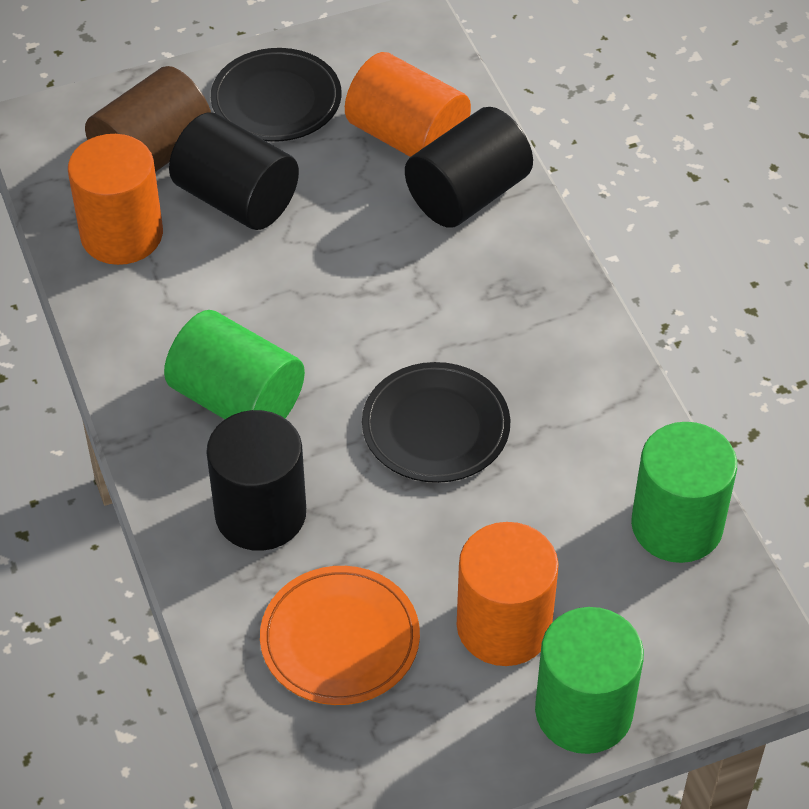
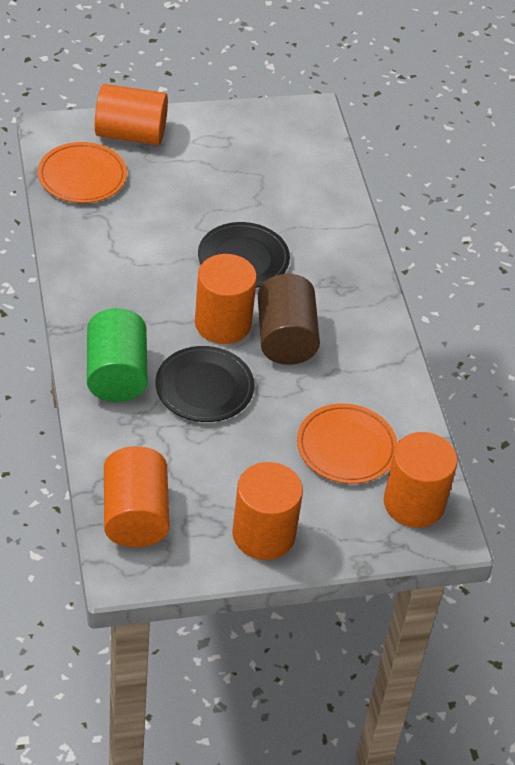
black cylinder: 3 -> 0
green cylinder: 3 -> 1
orange cylinder: 3 -> 5
orange plate: 1 -> 2

